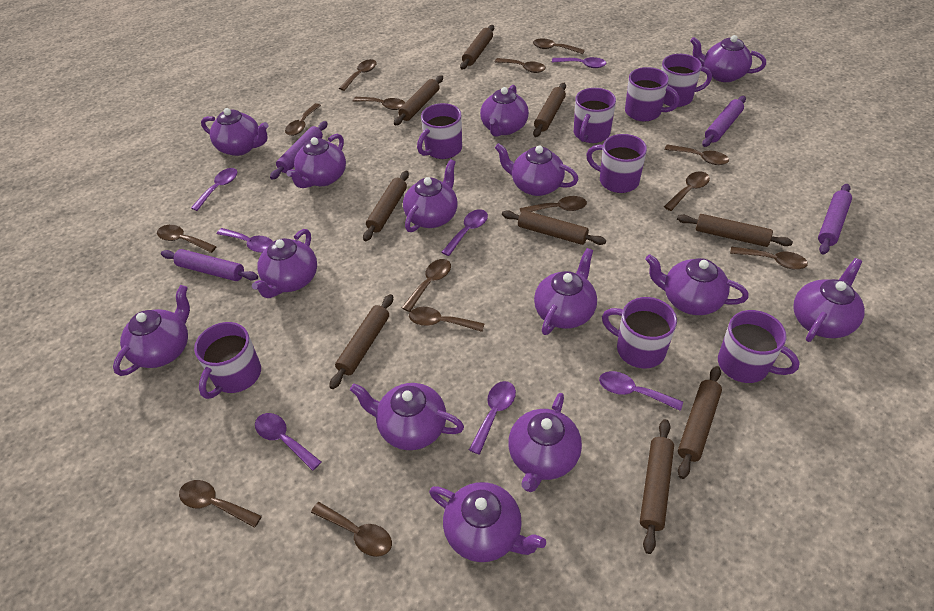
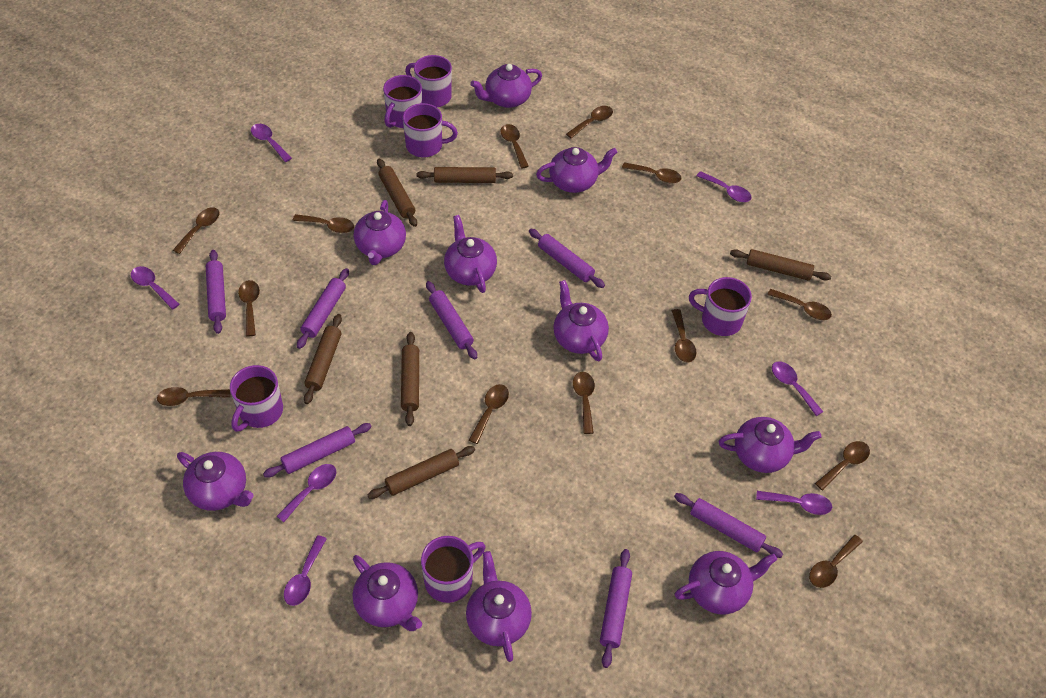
brown rolling pin: 9 -> 6
brown spoon: 14 -> 13
purple mug: 8 -> 6
purple rolling pin: 4 -> 7
purple teapot: 14 -> 10

